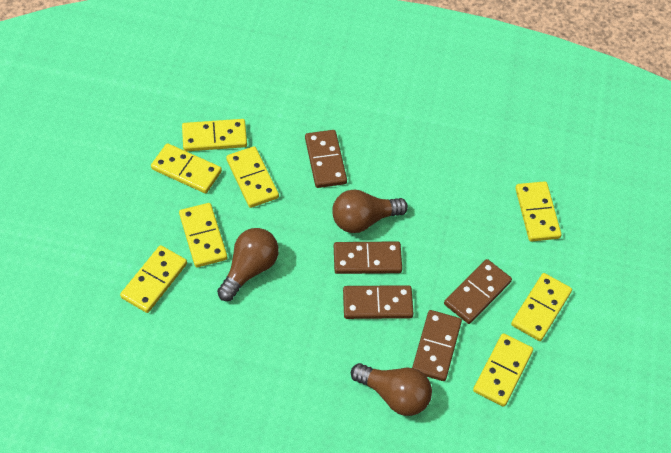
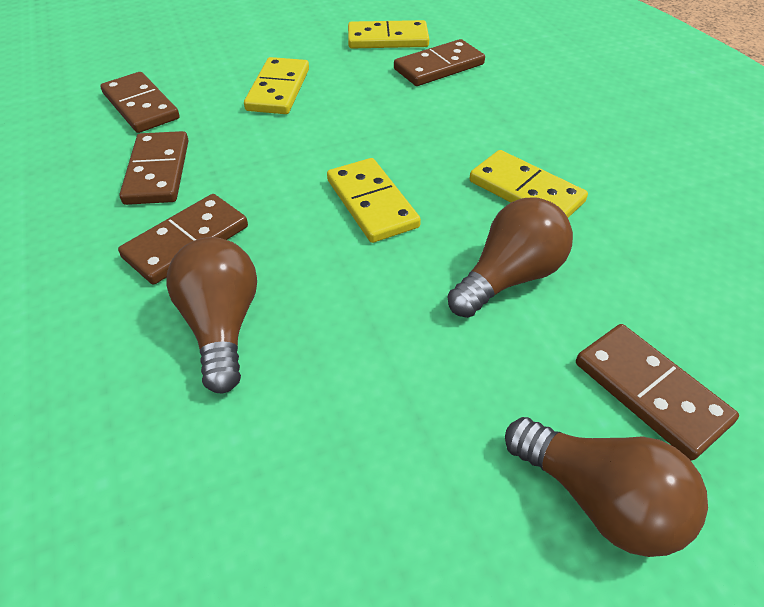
yellow domino: 8 -> 4

